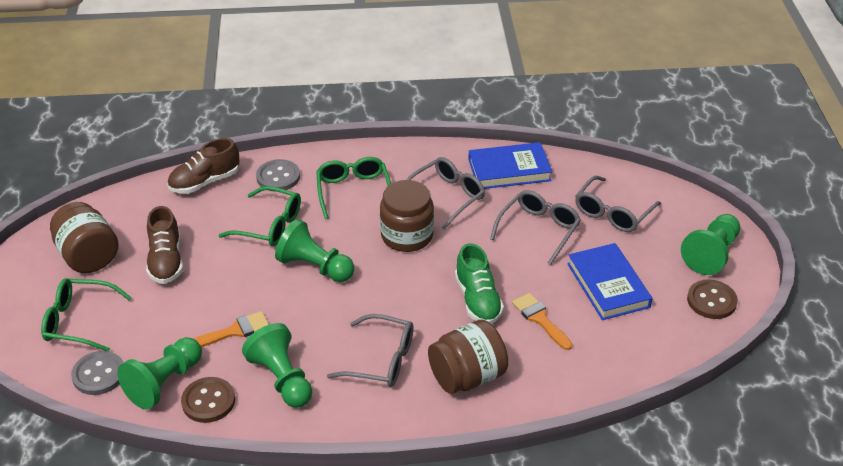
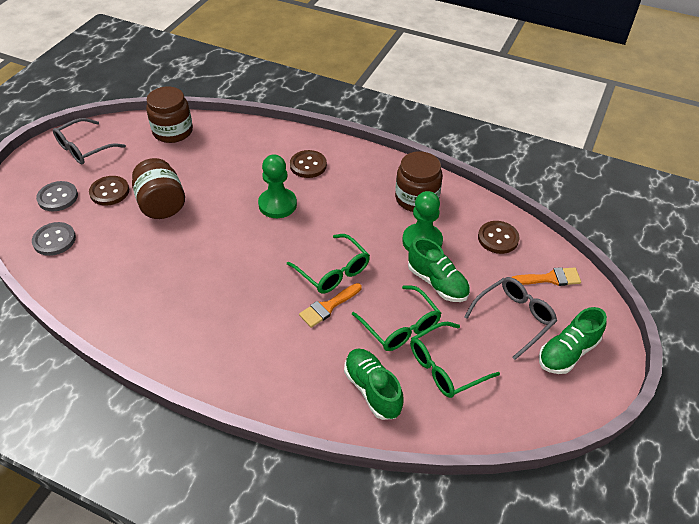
blue book: 2 -> 0
brown button: 2 -> 3
brown shoe: 2 -> 0
green pawn: 4 -> 2
green shoe: 1 -> 3
grey glasses: 4 -> 2

